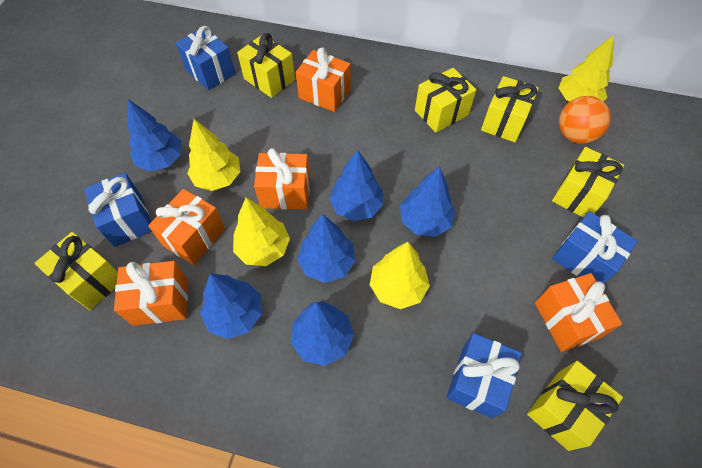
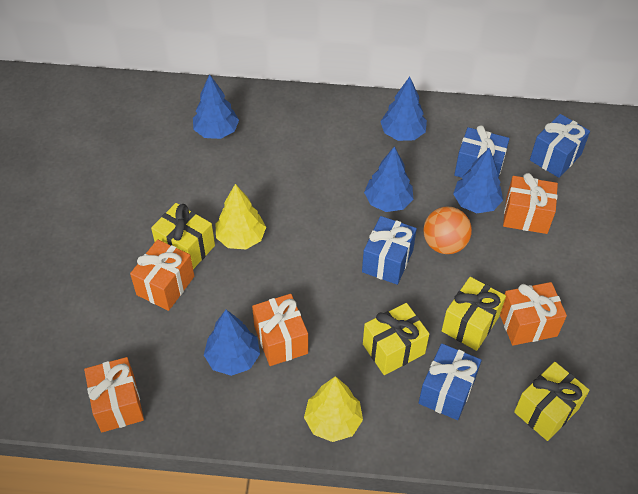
blue tree: 6 -> 5
yellow gift: 6 -> 4
yellow tree: 4 -> 2

